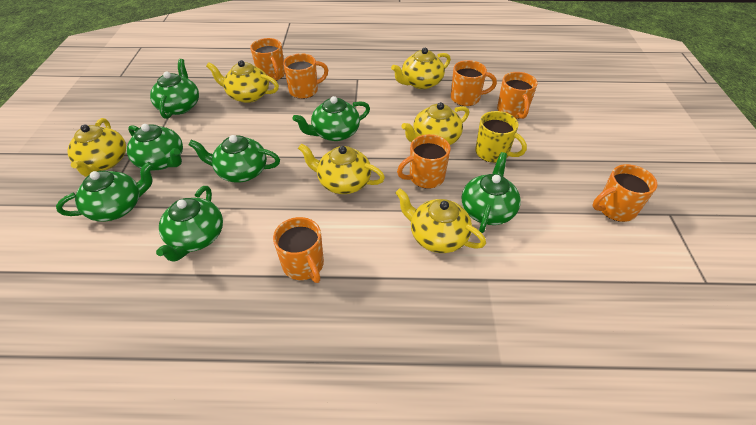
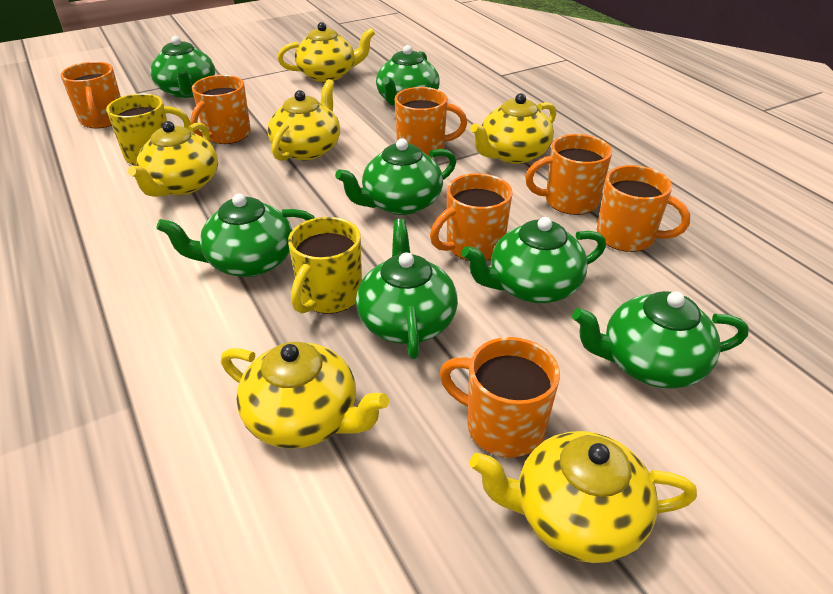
yellow mug: 1 -> 2

